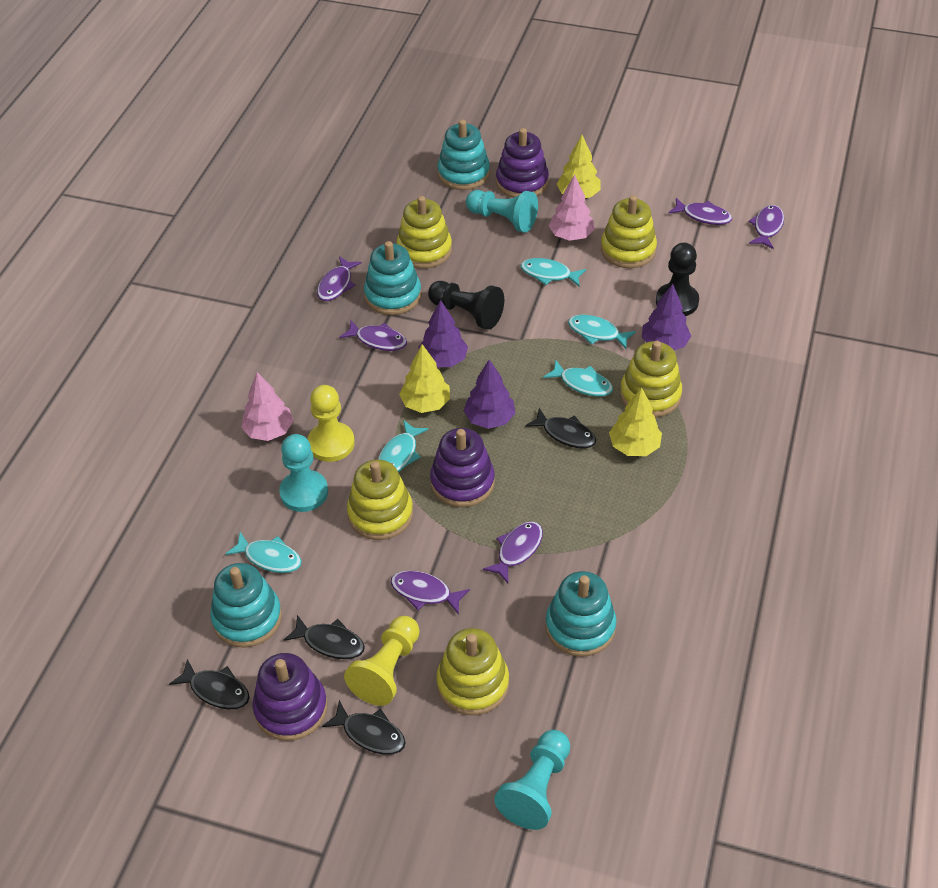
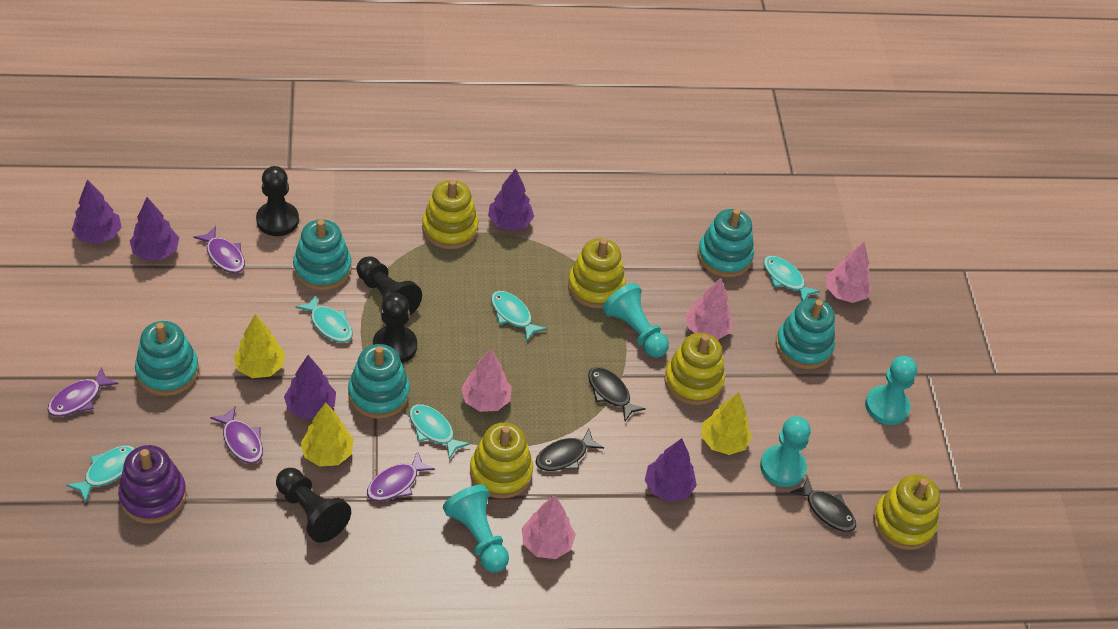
black fish: 4 -> 3
black pawn: 2 -> 4
pink tree: 2 -> 4
purple fish: 6 -> 4
purple stacking toy: 3 -> 1
purple tree: 3 -> 5
turquoise pawn: 3 -> 4
turquoise stacking toy: 4 -> 5
yellow pawn: 2 -> 0

